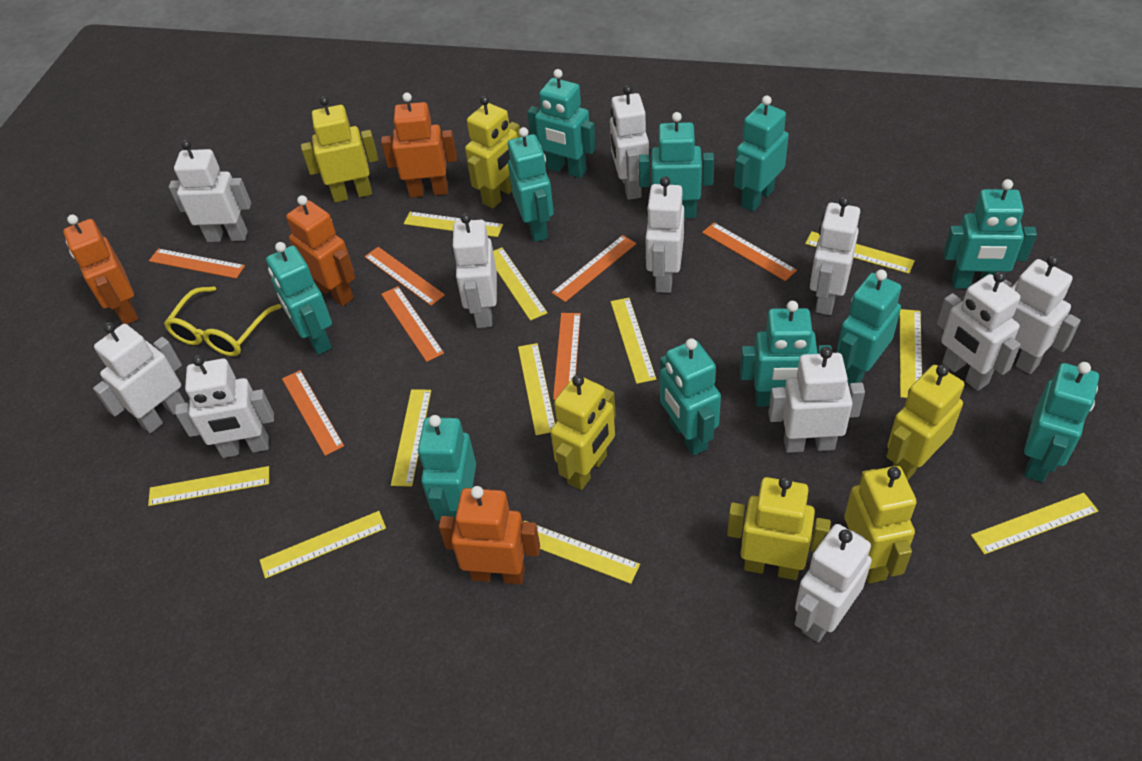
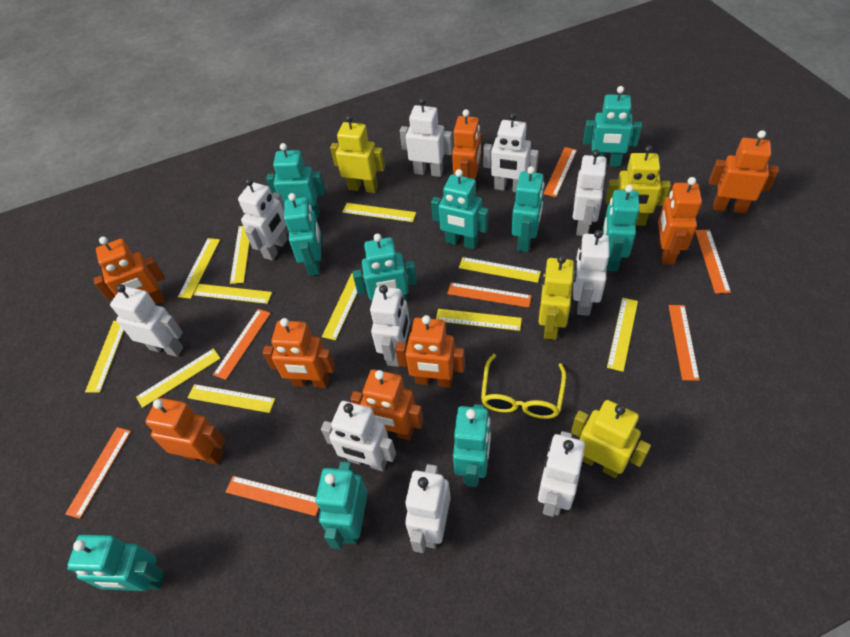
orange robot: 4 -> 8
turquoise robot: 11 -> 10
white robot: 11 -> 10
yellow robot: 6 -> 4

